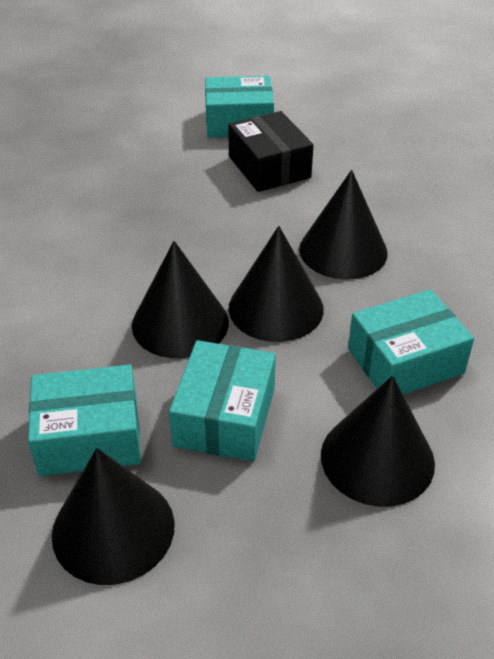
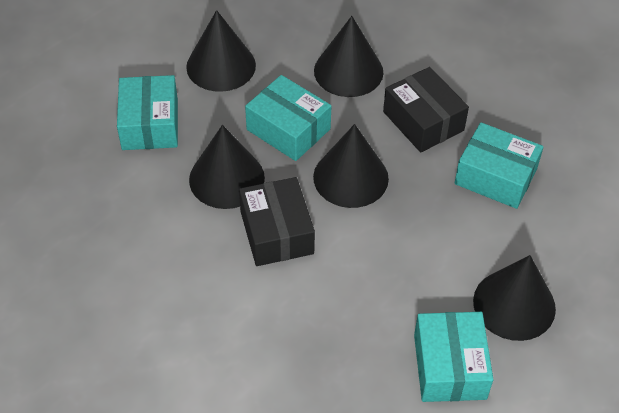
black box: 1 -> 2

